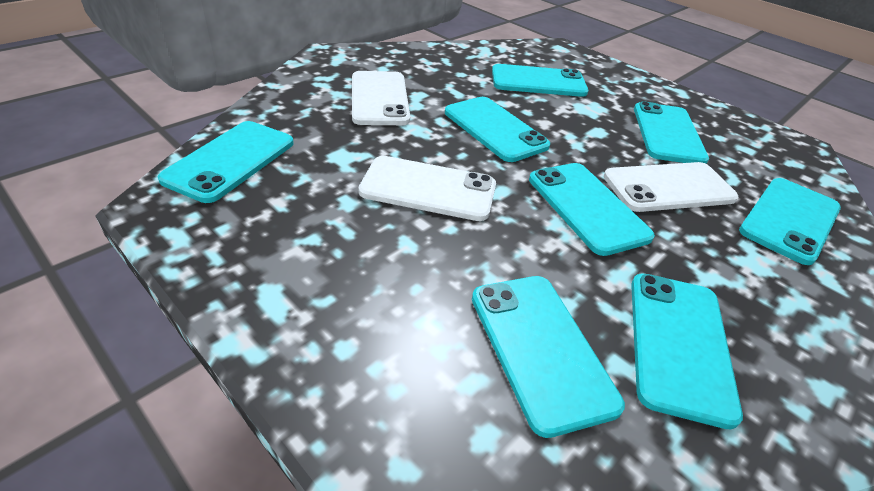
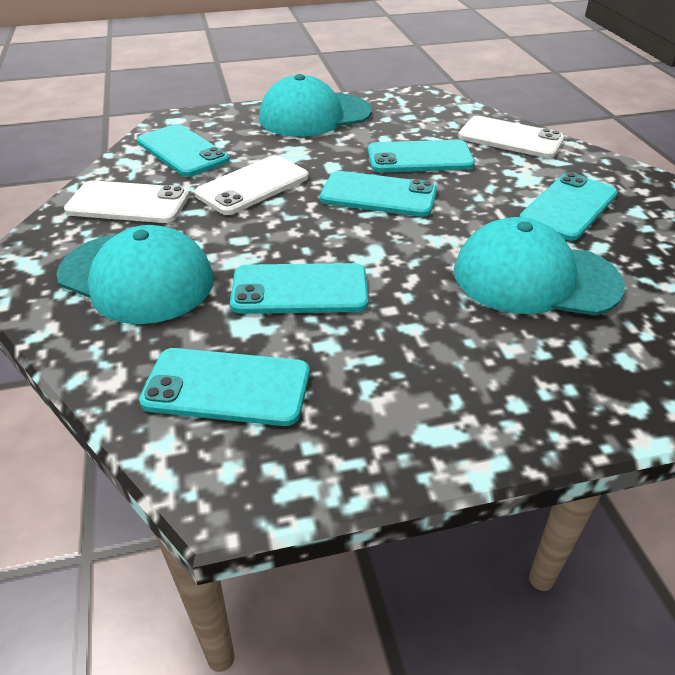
turquoise cap: 0 -> 3
turquoise phone: 8 -> 6

